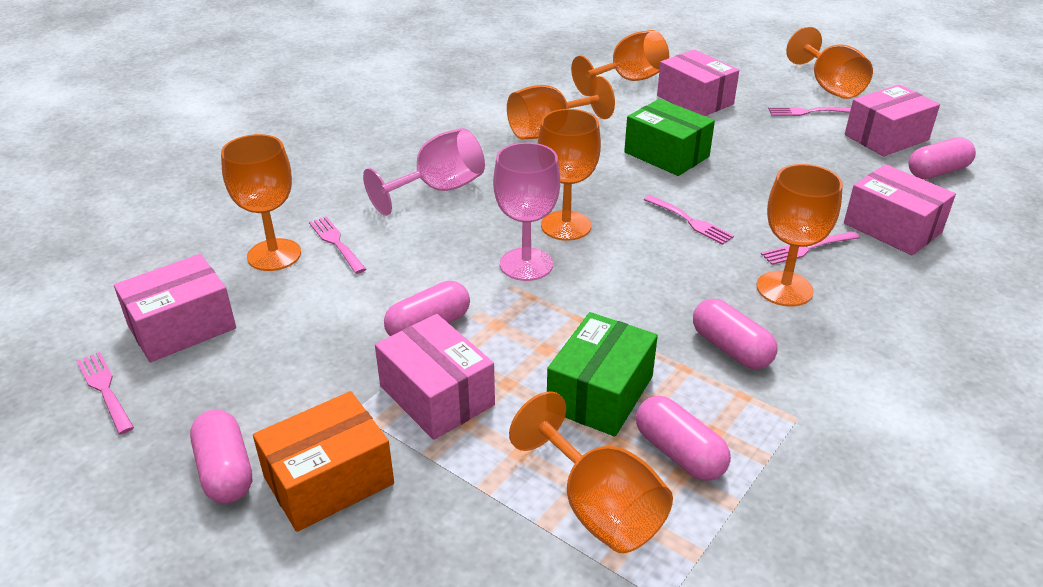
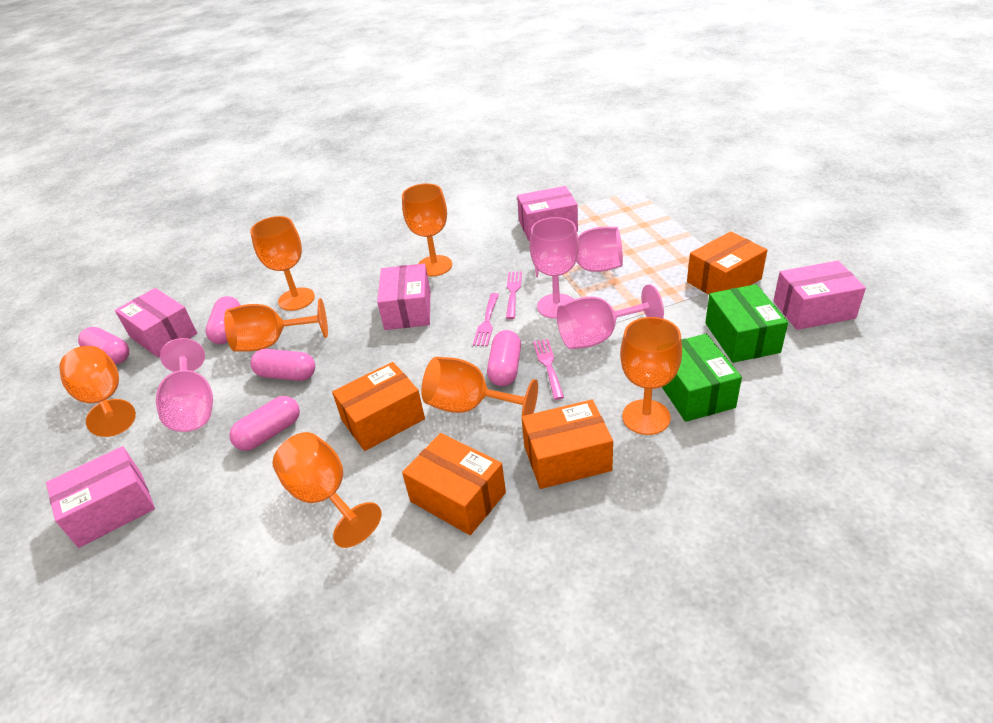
orange box: 1 -> 4
pink fork: 5 -> 3
pink goblet: 2 -> 4

